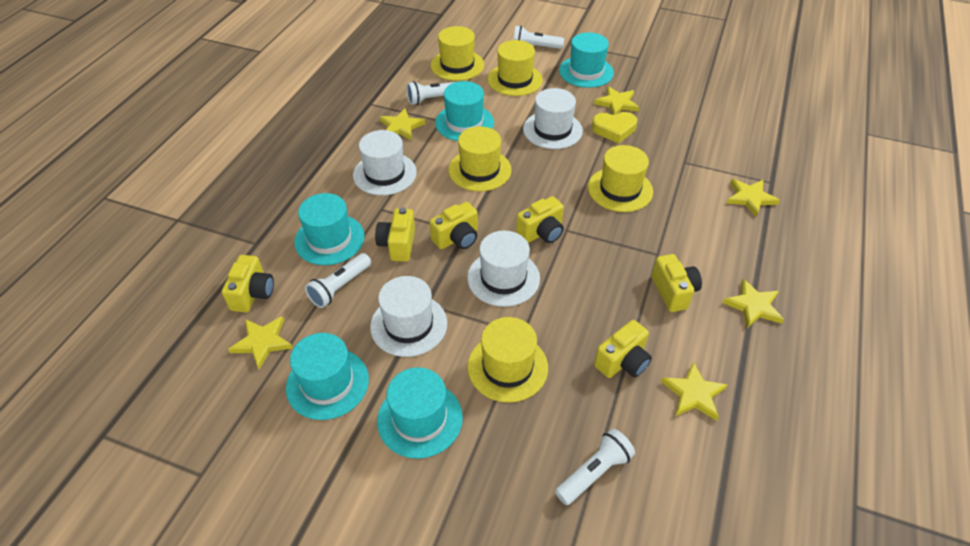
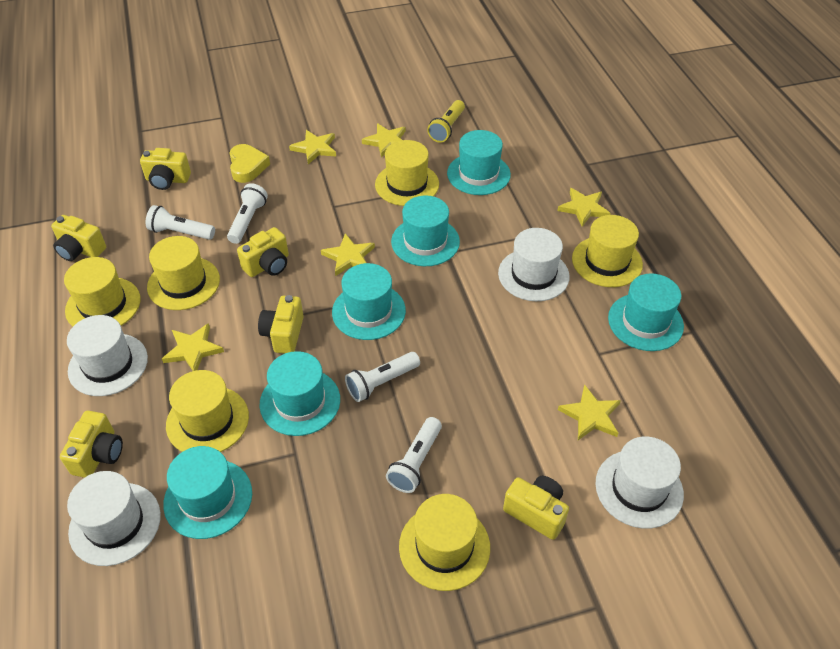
turquoise hat: 5 -> 6
yellow flashlight: 0 -> 1
yellow hat: 5 -> 6

